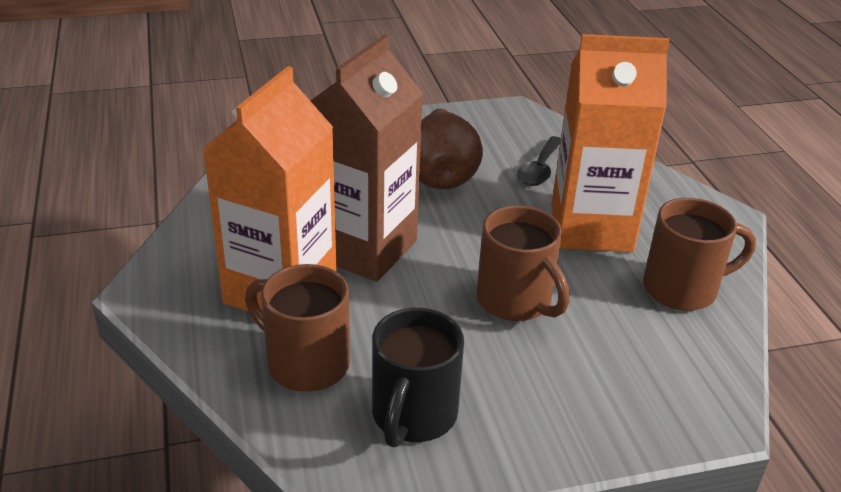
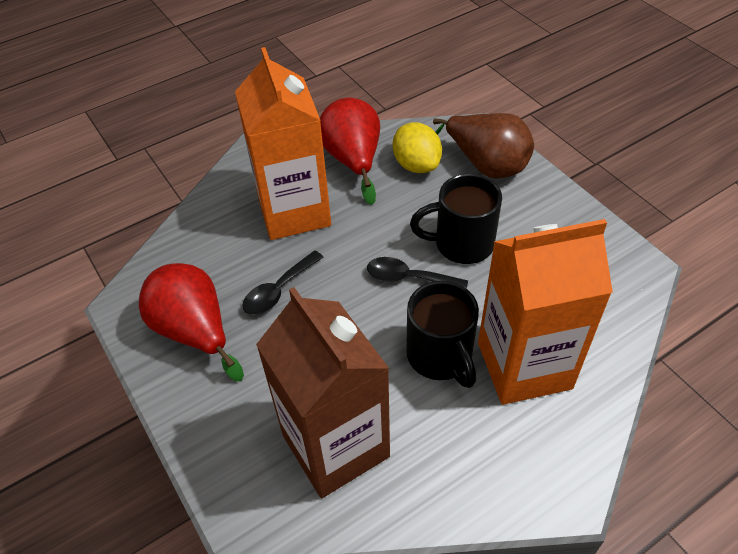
black mug: 1 -> 2
black spoon: 1 -> 2
brown mug: 3 -> 0
red pear: 0 -> 2
yellow lemon: 0 -> 1

